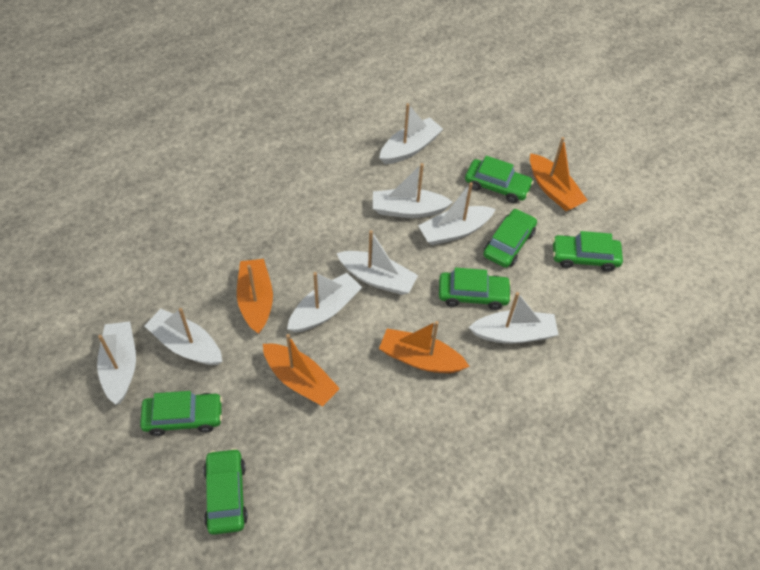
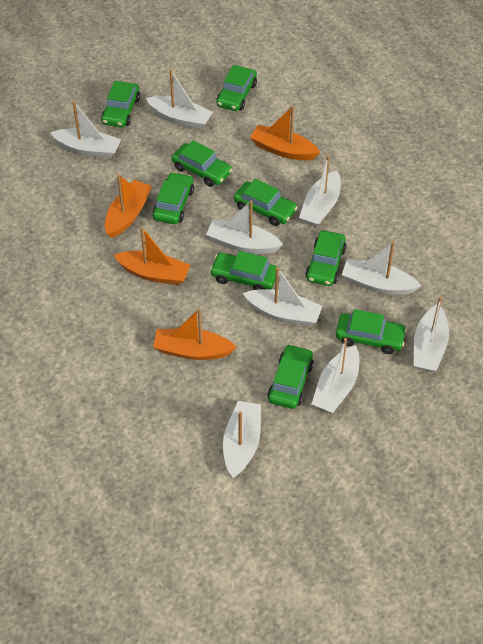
green car: 6 -> 9
white boat: 8 -> 9

